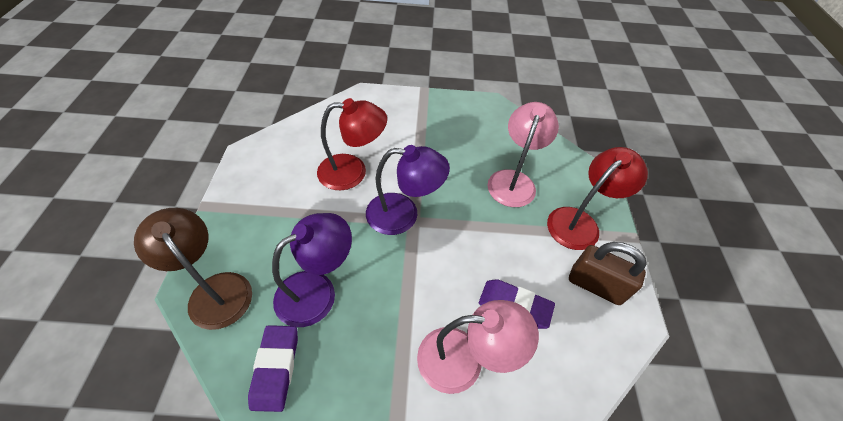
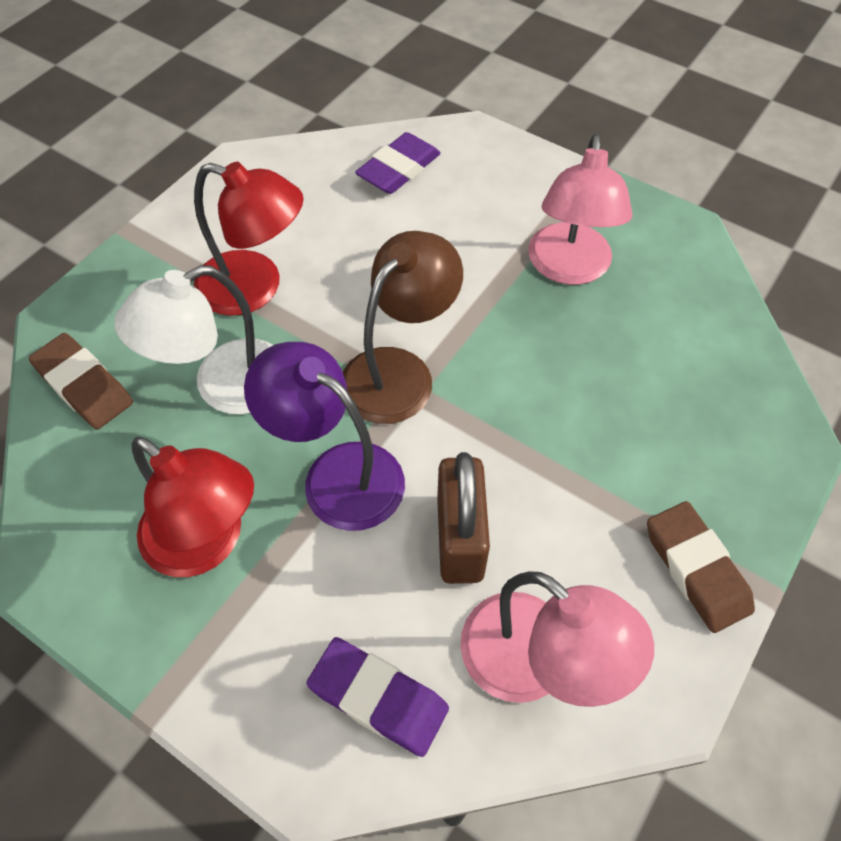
brown eraser: 0 -> 2
purple lamp: 2 -> 1
white lamp: 0 -> 1

